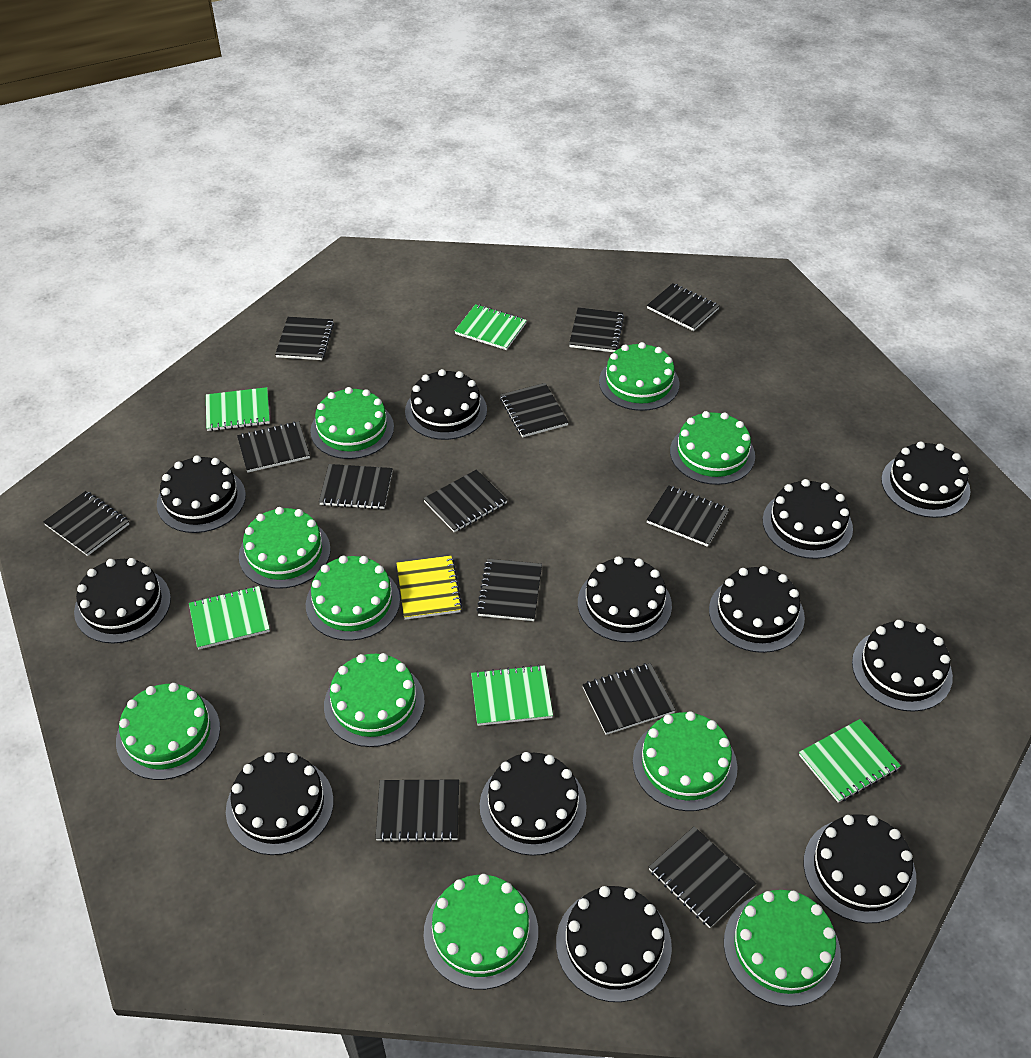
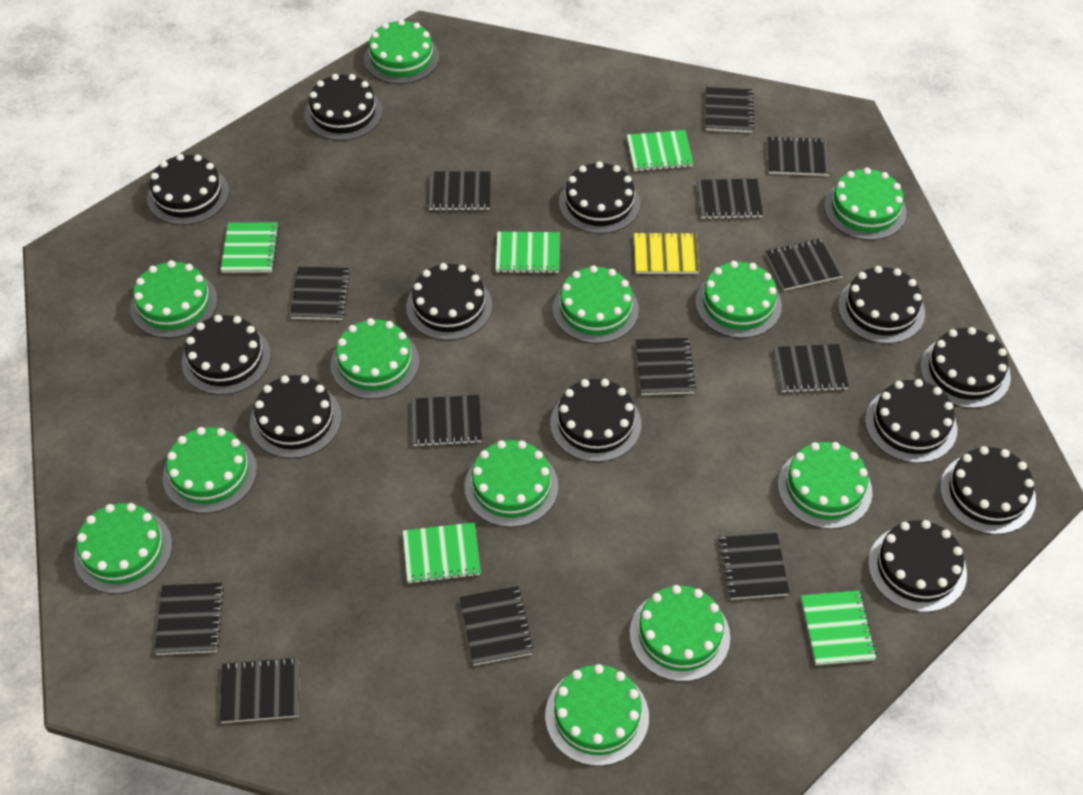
green cake: 10 -> 12

